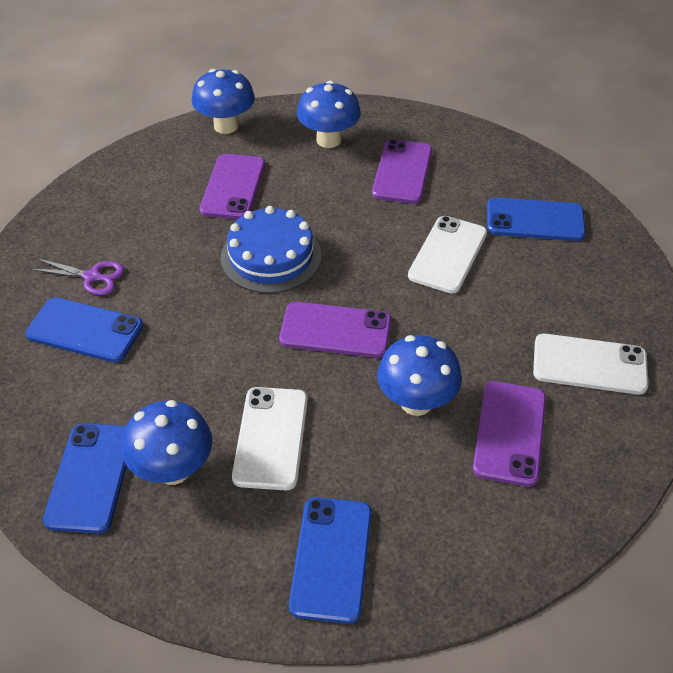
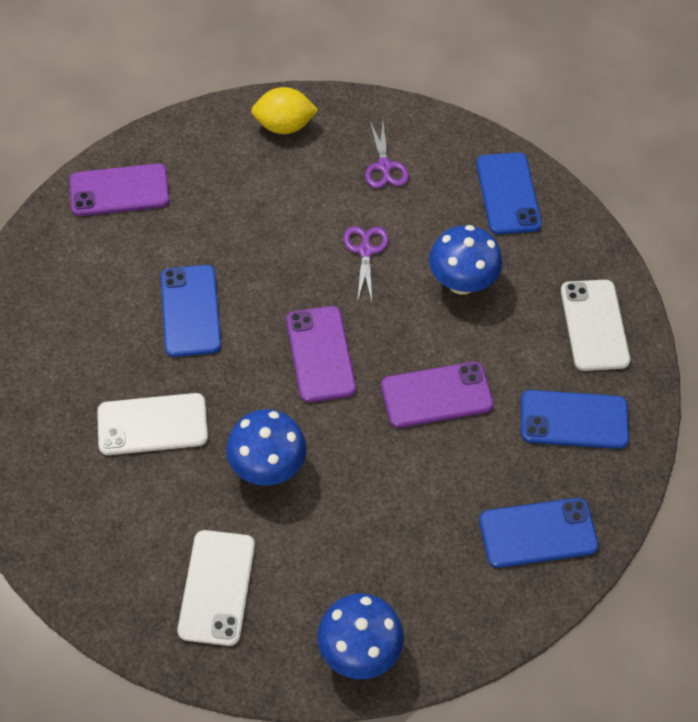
blue cake: 1 -> 0
blue mushroom: 4 -> 3
purple phone: 4 -> 3
purple scissors: 1 -> 2
yellow lemon: 0 -> 1

